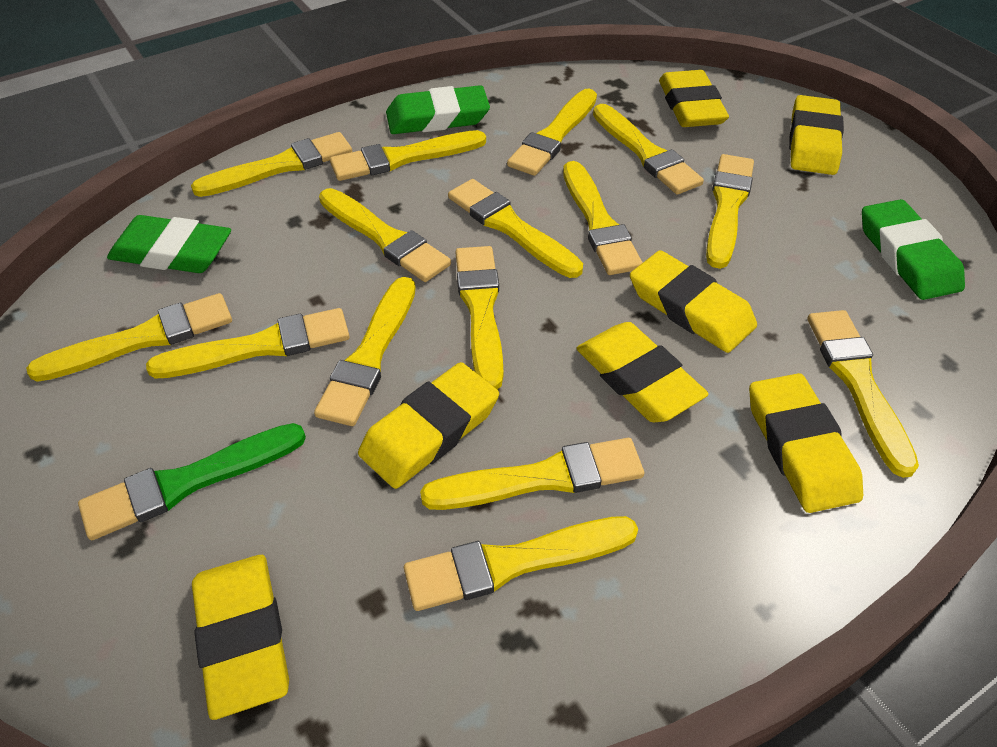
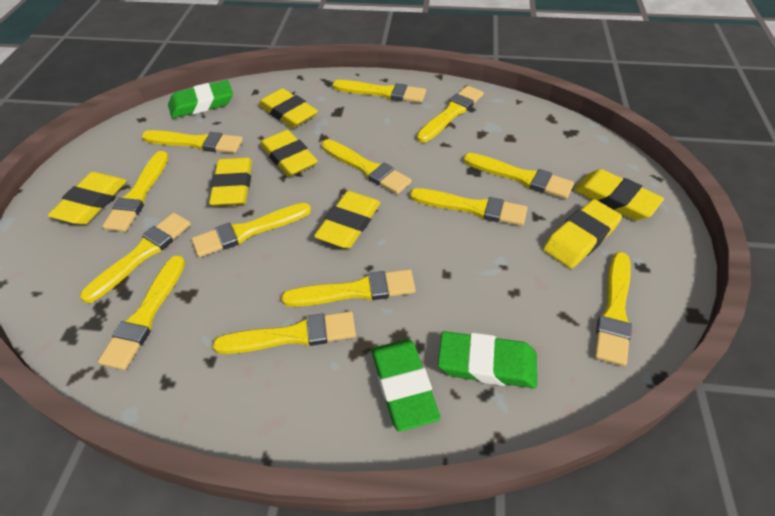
green brush: 1 -> 0
yellow brush: 15 -> 13

